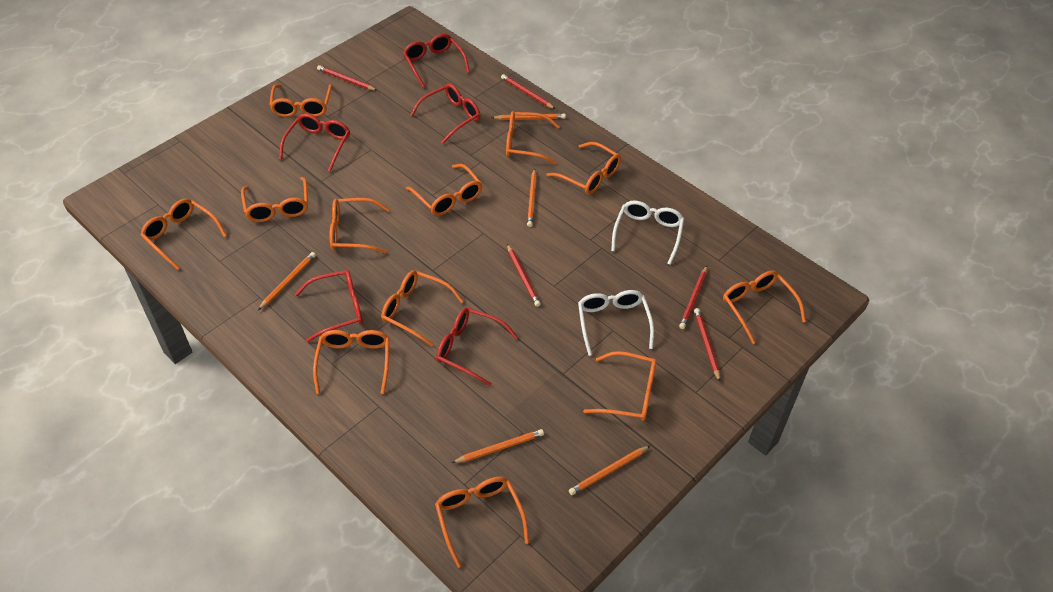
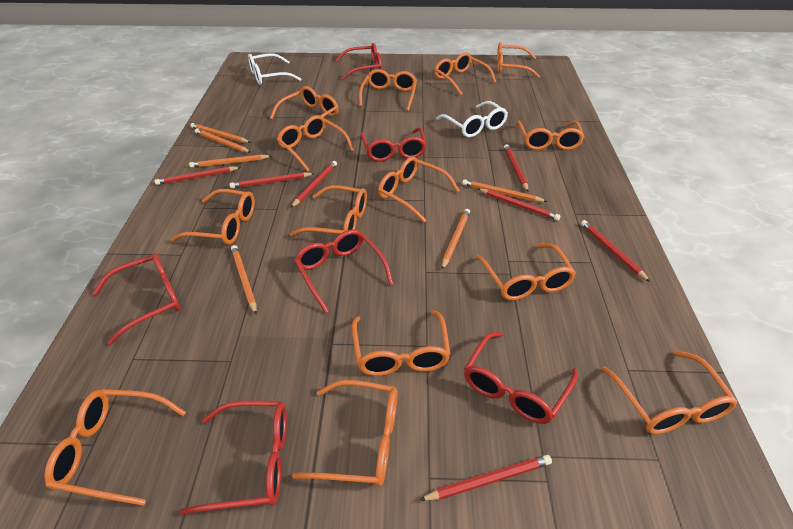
orange glasses: 12 -> 14
orange pencil: 5 -> 6
red glasses: 5 -> 6
red pencil: 5 -> 7

